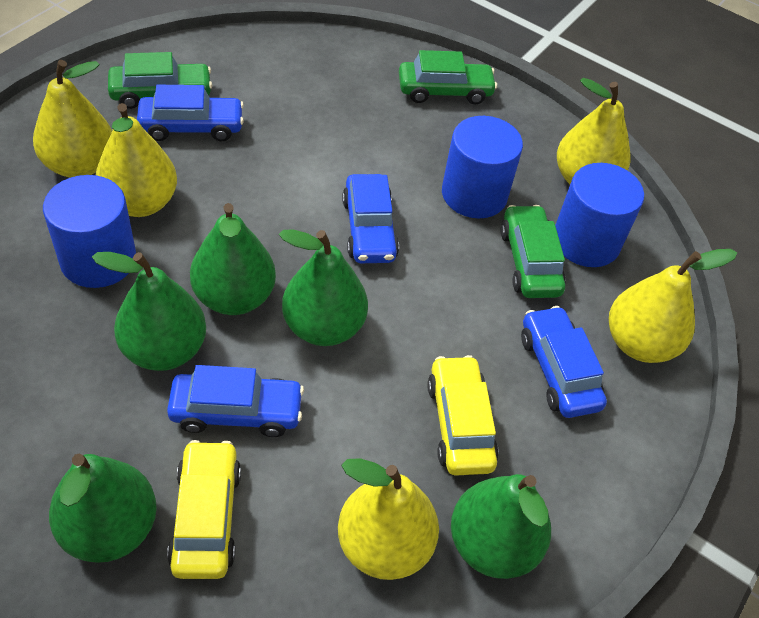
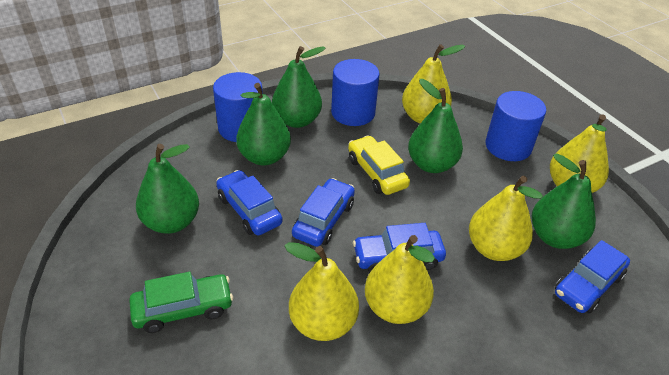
green car: 3 -> 1
yellow car: 2 -> 1

